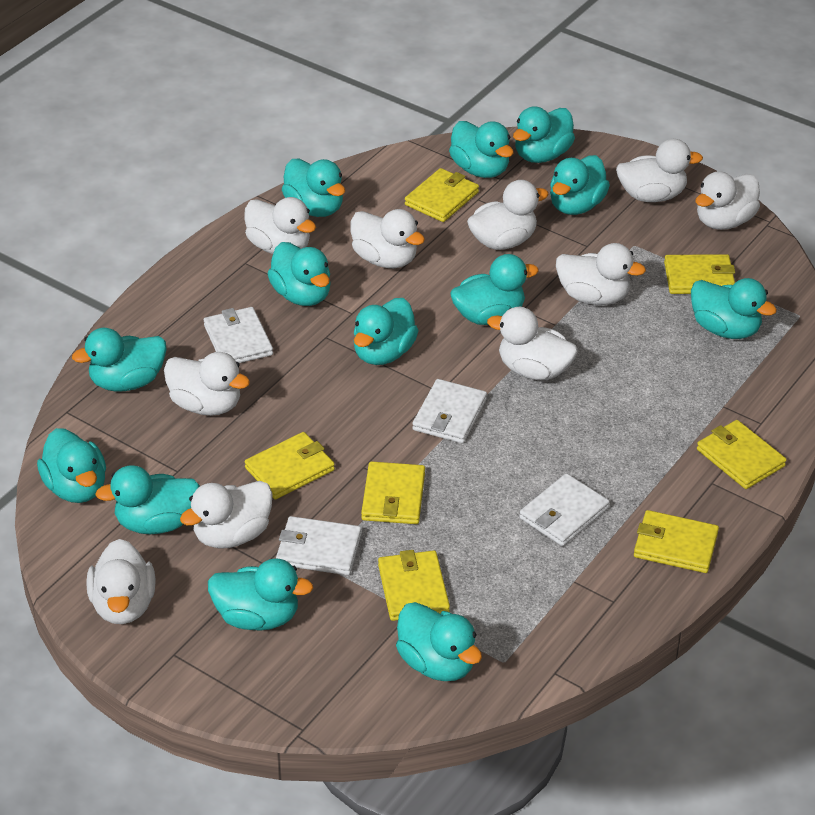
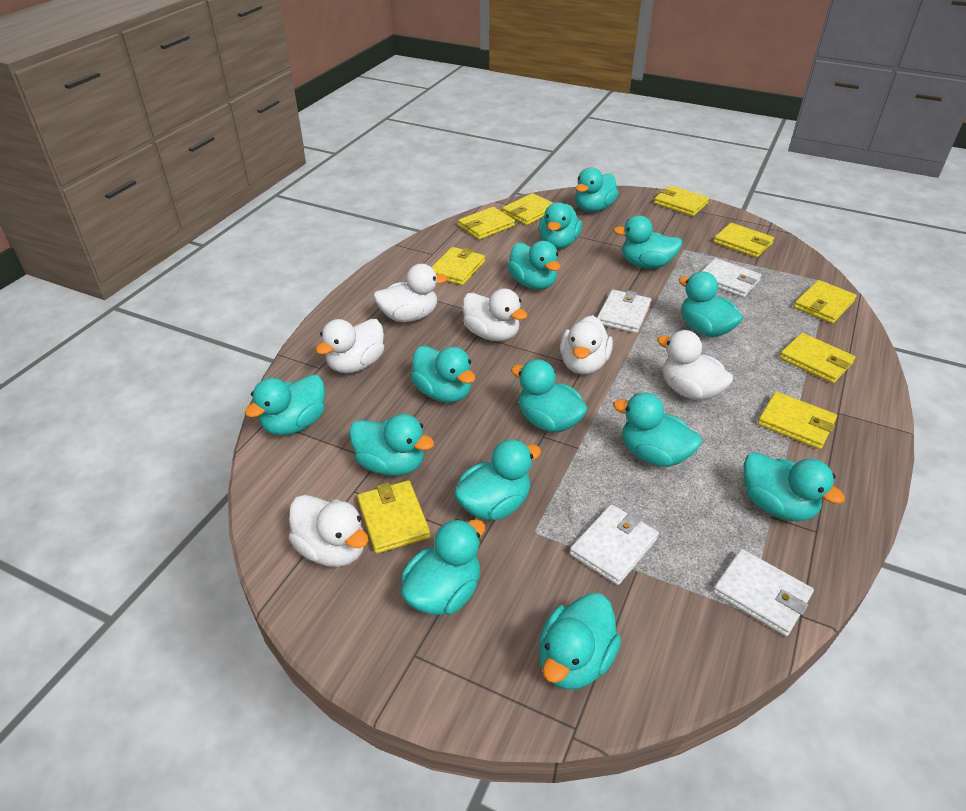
turquoise duck: 13 -> 14
white duck: 10 -> 6
yellow wallet: 7 -> 9

